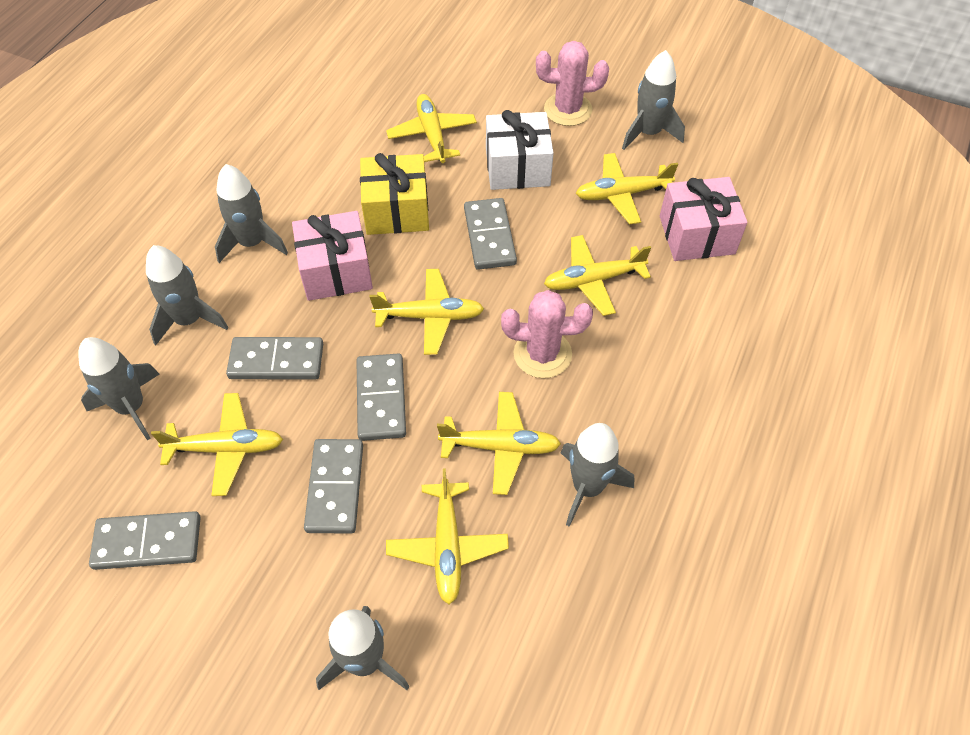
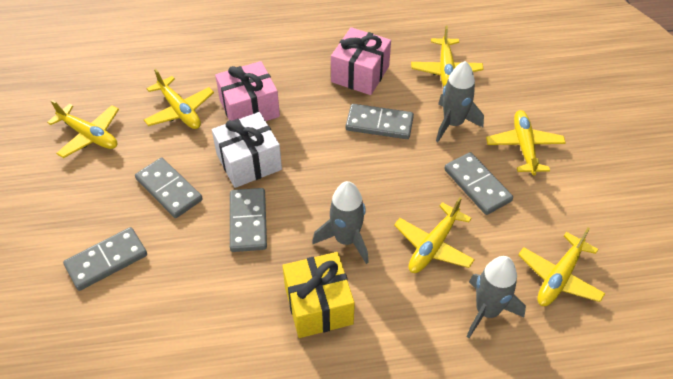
grey rocket: 6 -> 3
pink cactus: 2 -> 0
yellow plane: 7 -> 6

